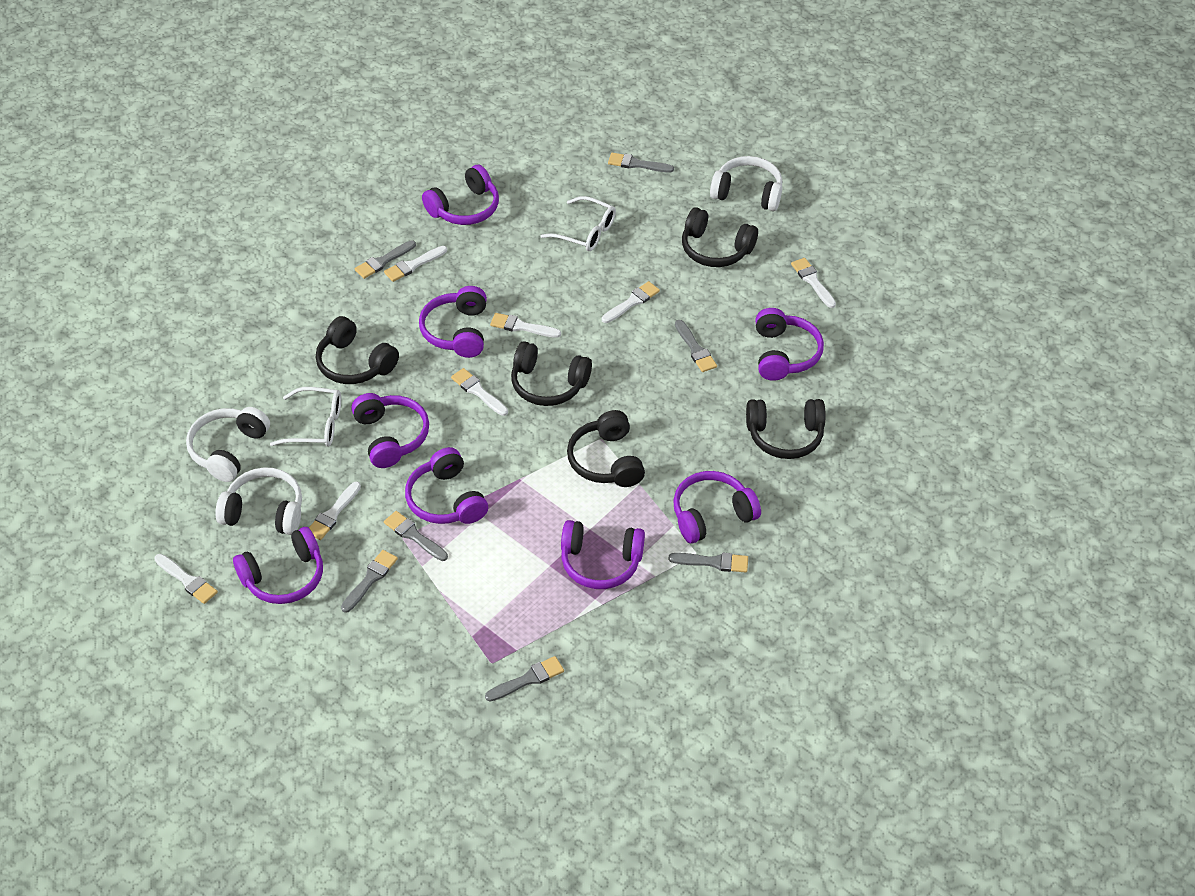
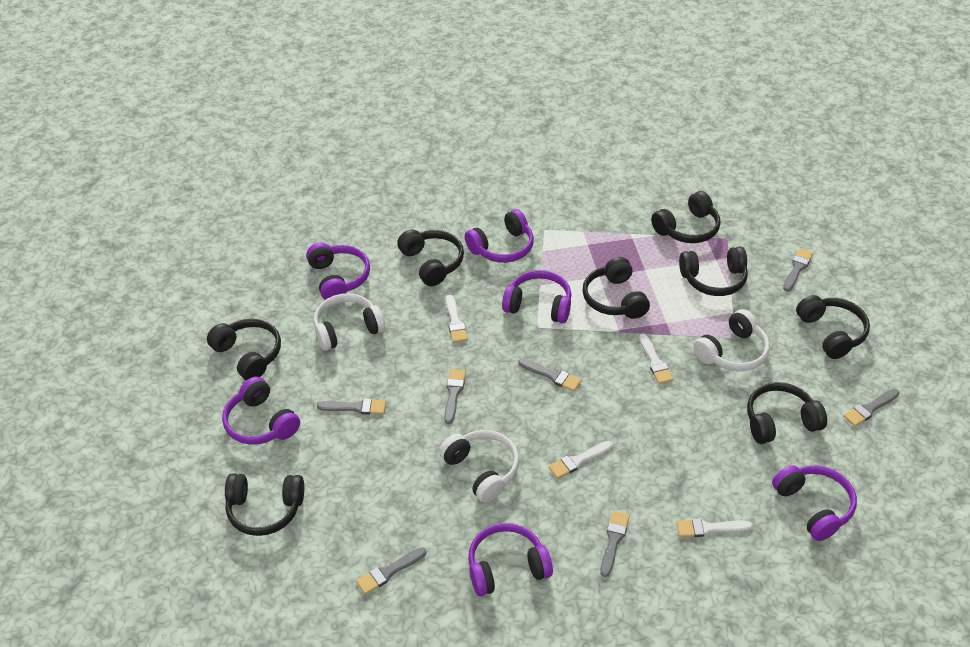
black headphones: 5 -> 8
purple headphones: 8 -> 6
white brush: 7 -> 4
white glasses: 2 -> 0

